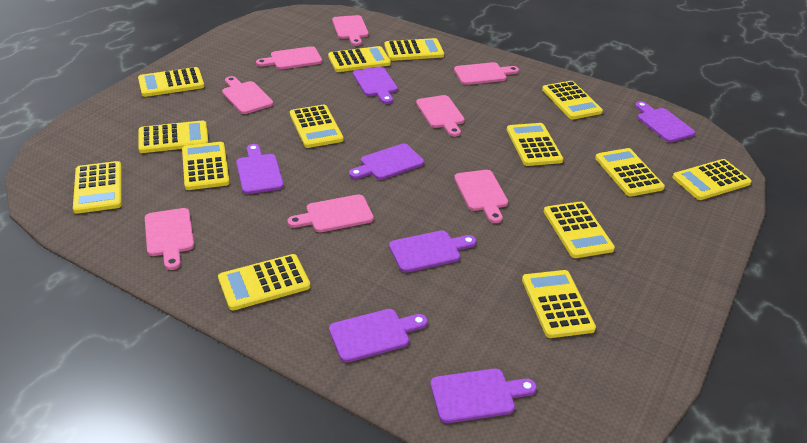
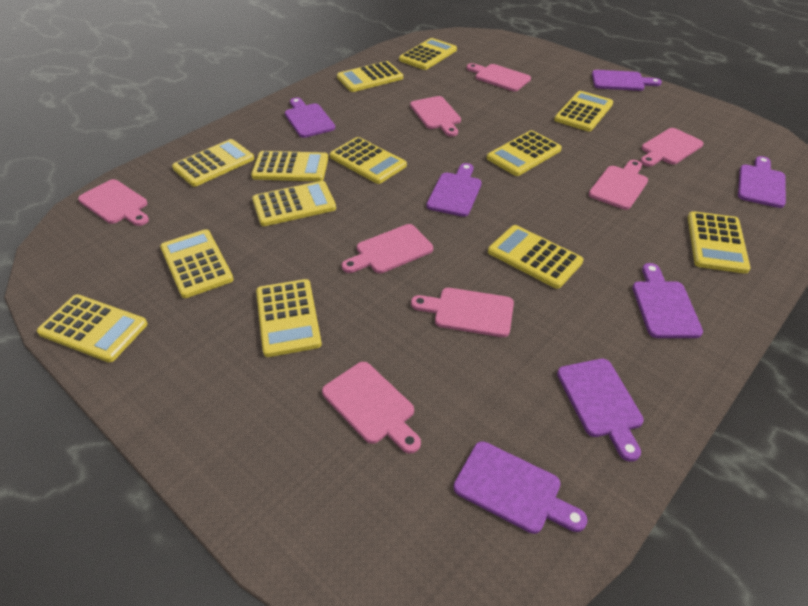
yellow calculator: 14 -> 13

